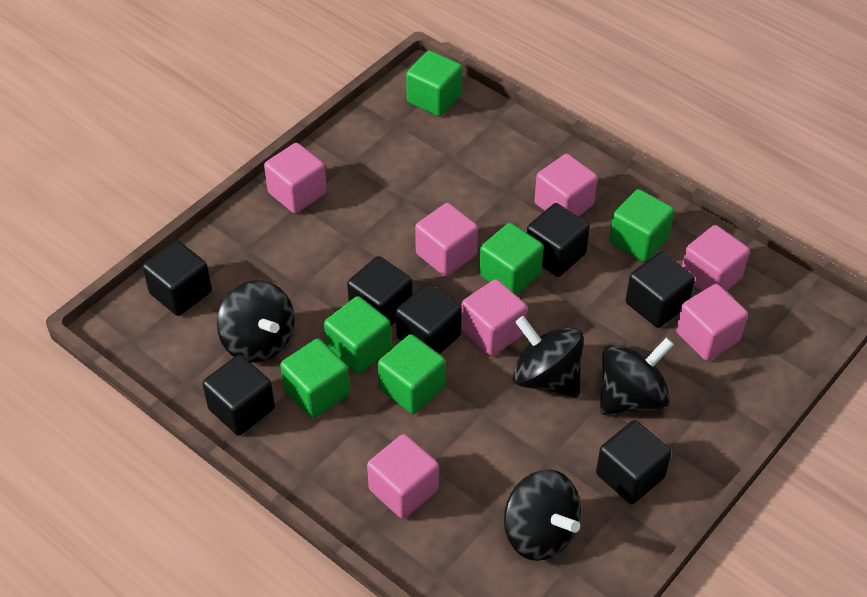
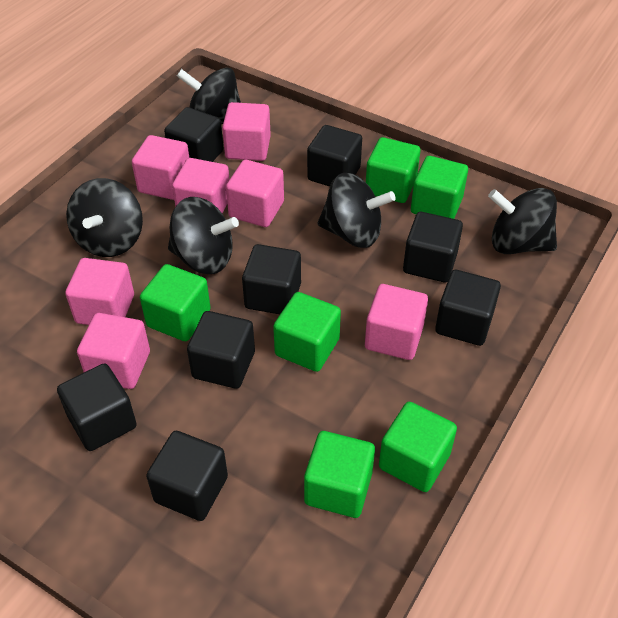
black cube: 7 -> 8
black spinning top: 4 -> 5

